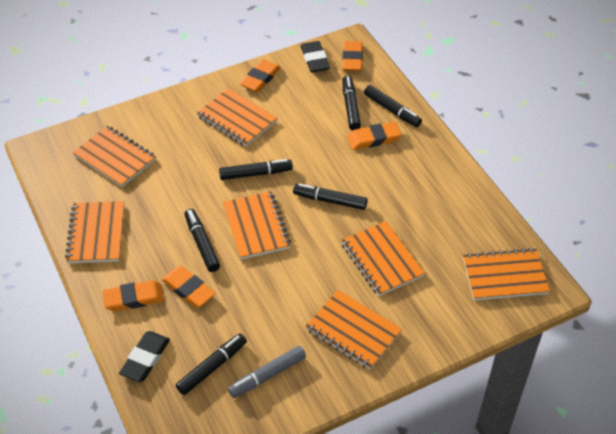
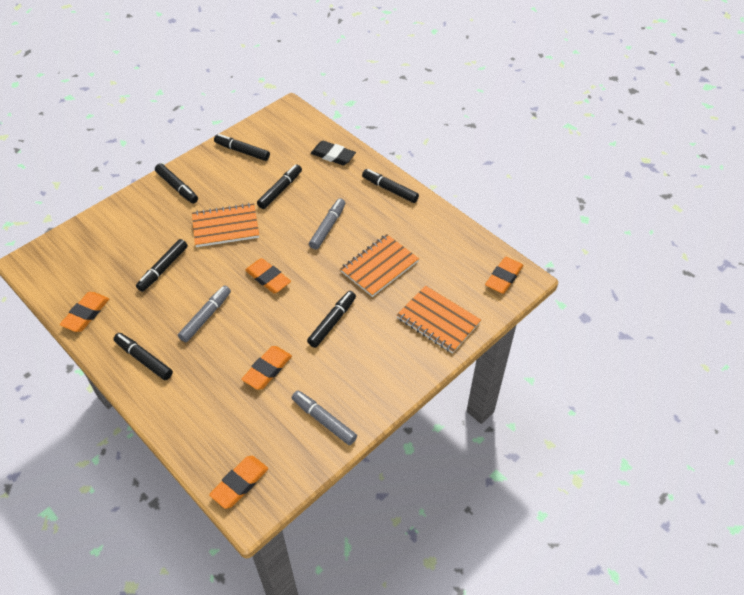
black eraser: 2 -> 1
black marker: 6 -> 7
grey marker: 1 -> 3
orange notebook: 7 -> 3

